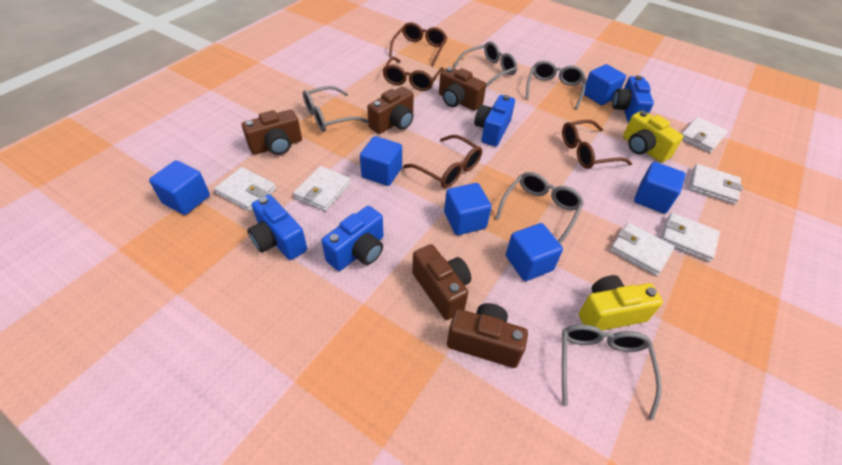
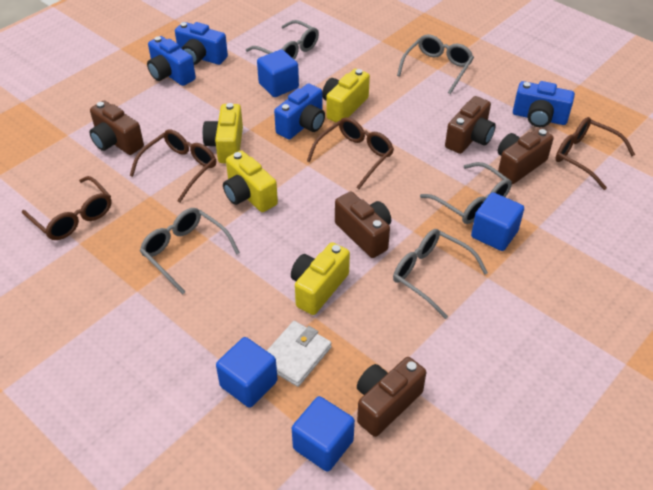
blue cube: 6 -> 4
white wallet: 6 -> 1
yellow camera: 2 -> 4

